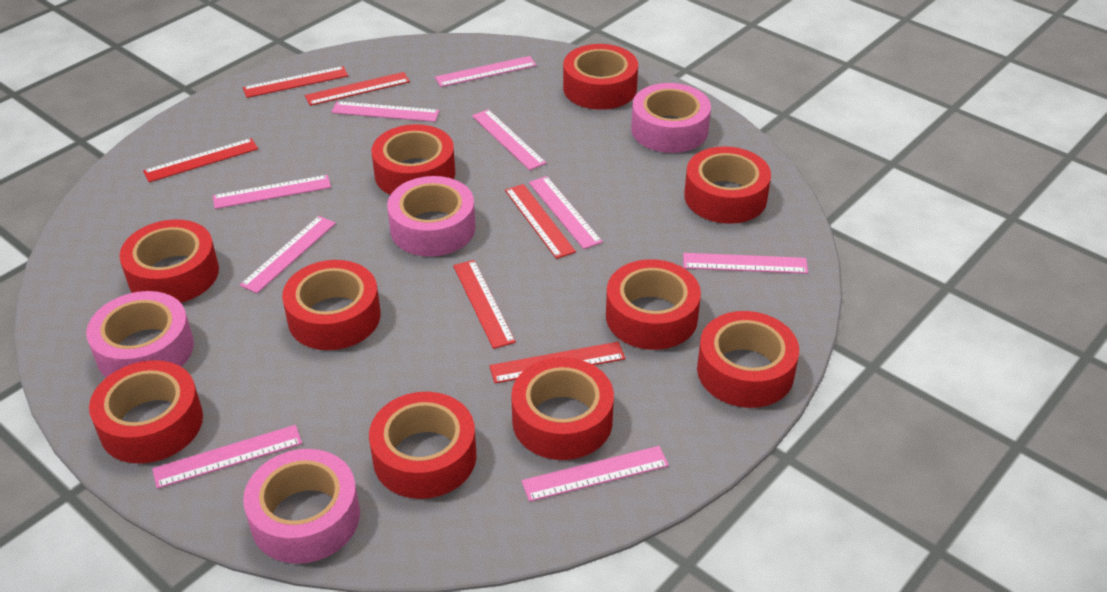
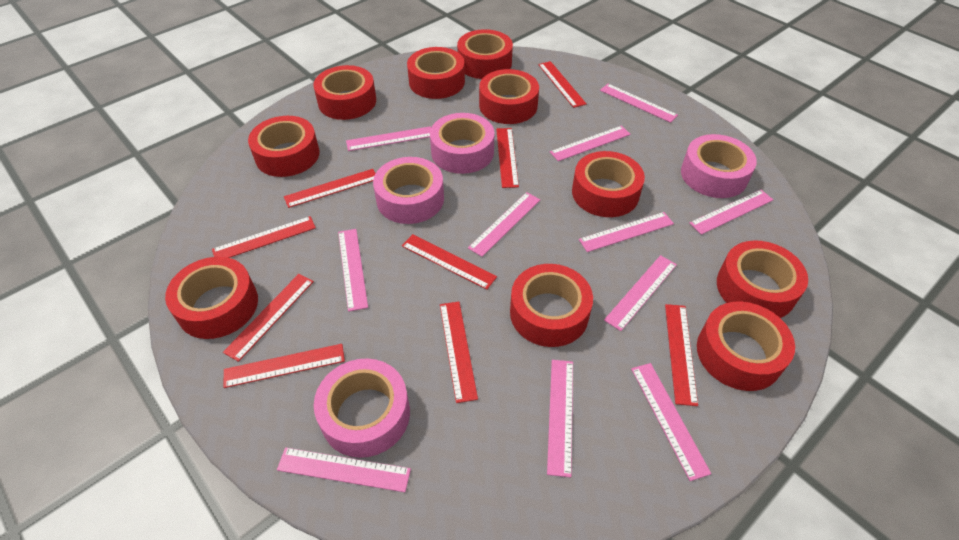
pink ruler: 9 -> 11
red ruler: 6 -> 9

